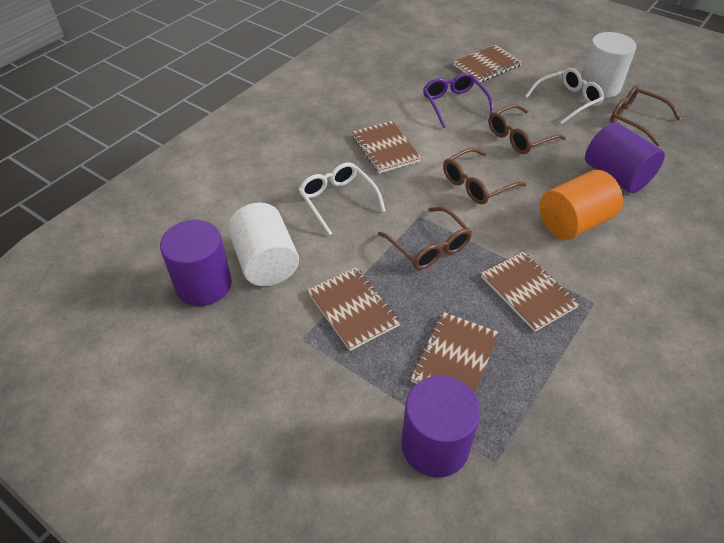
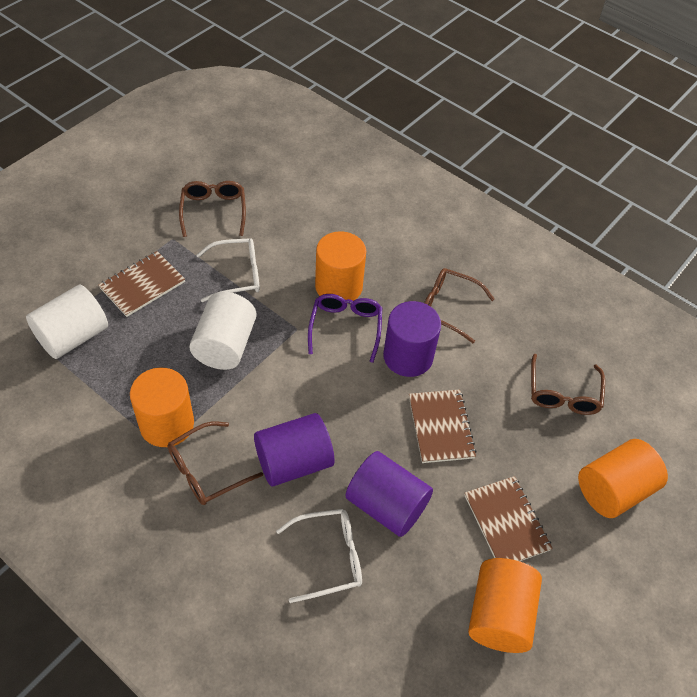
brown notebook: 5 -> 3
orange cylinder: 1 -> 4

